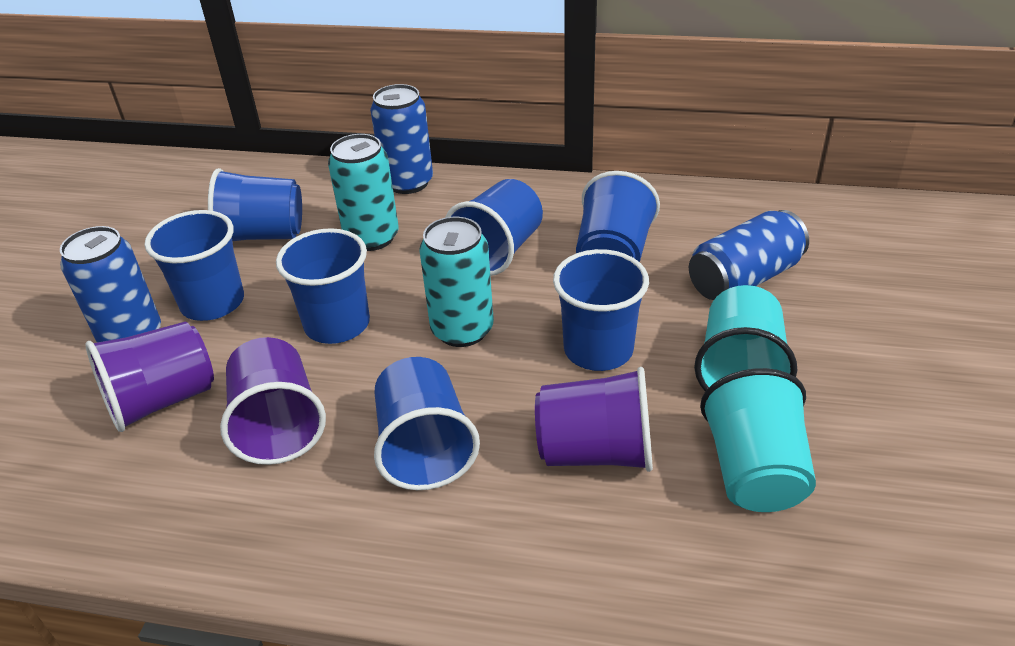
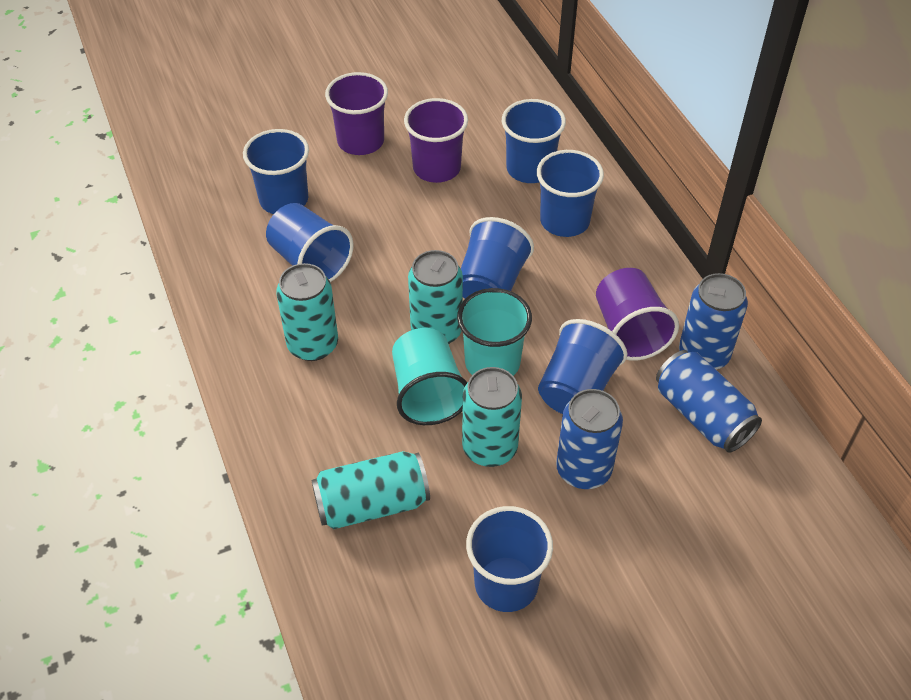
turquoise can: 2 -> 4

